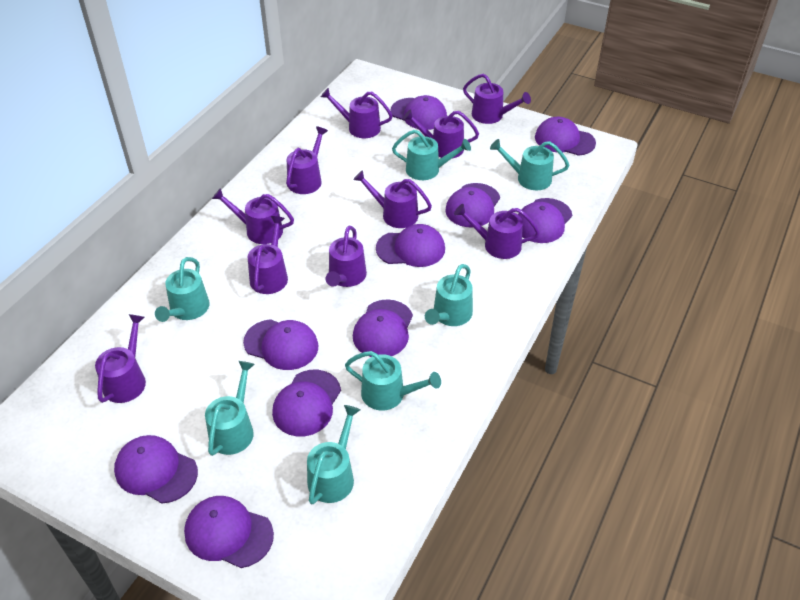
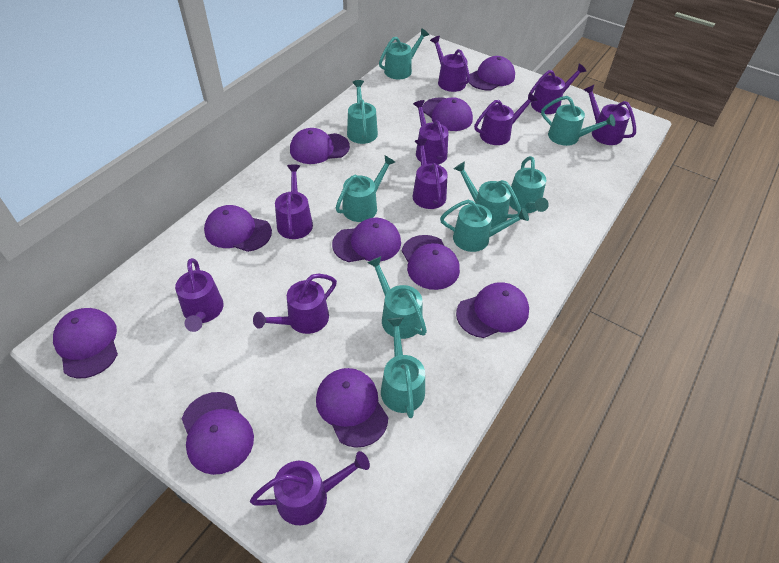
turquoise watering can: 7 -> 9

